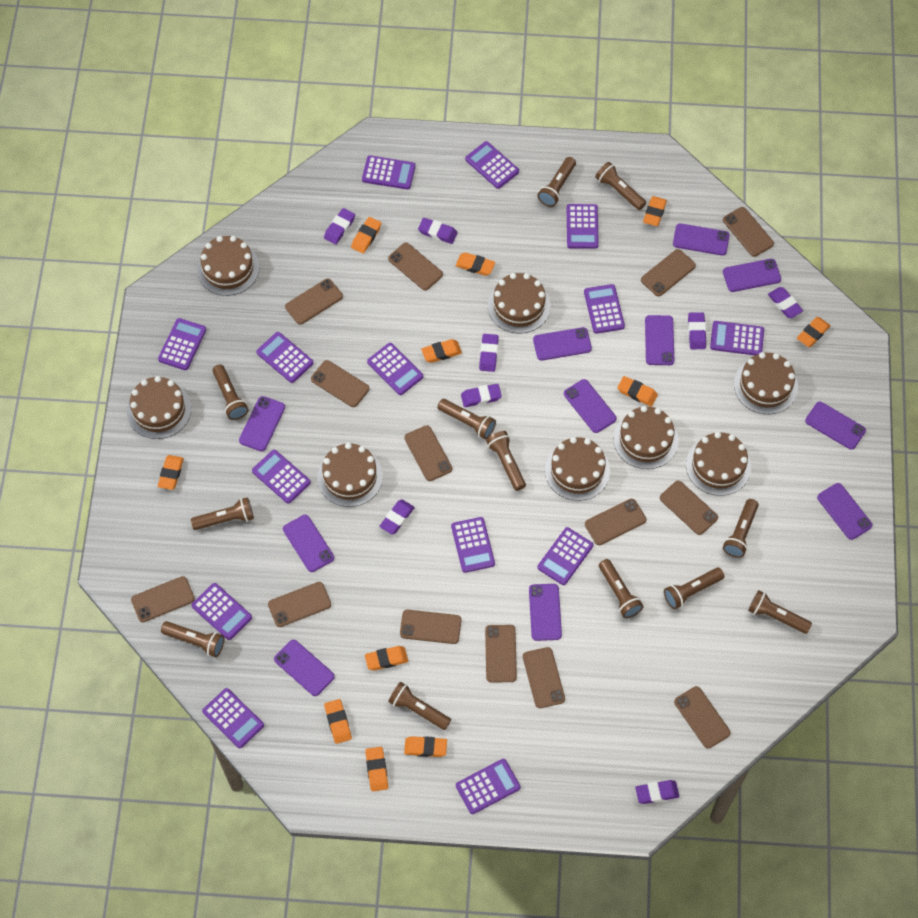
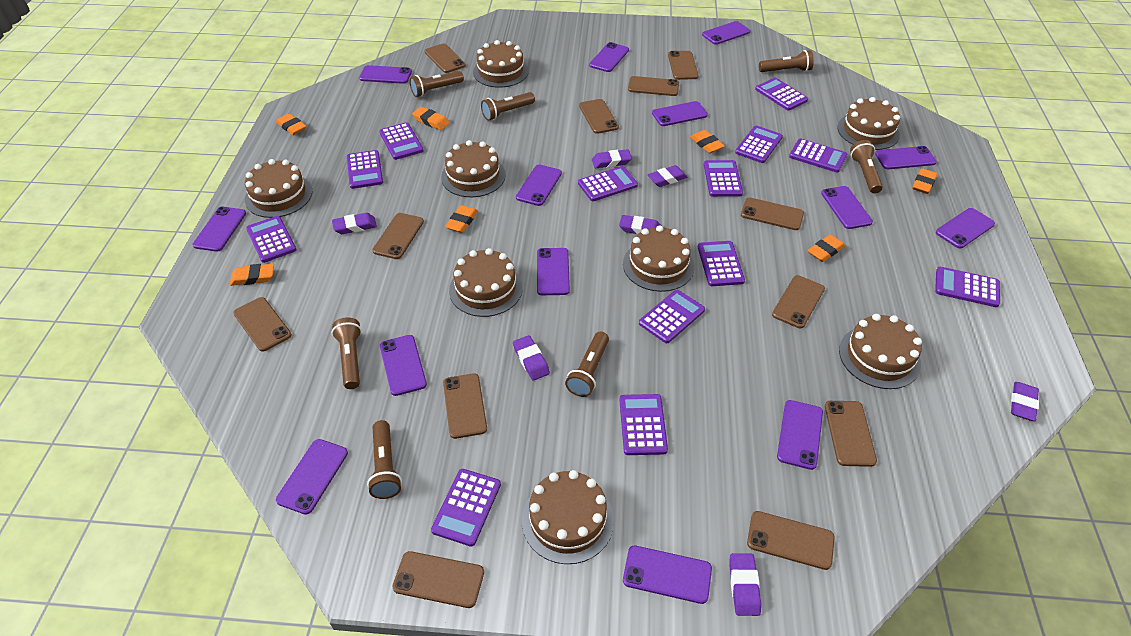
brown flashlight: 12 -> 7
brown phone: 14 -> 12
orange eraser: 11 -> 7
purple calculator: 14 -> 13
purple eraser: 8 -> 7
purple phone: 11 -> 14

